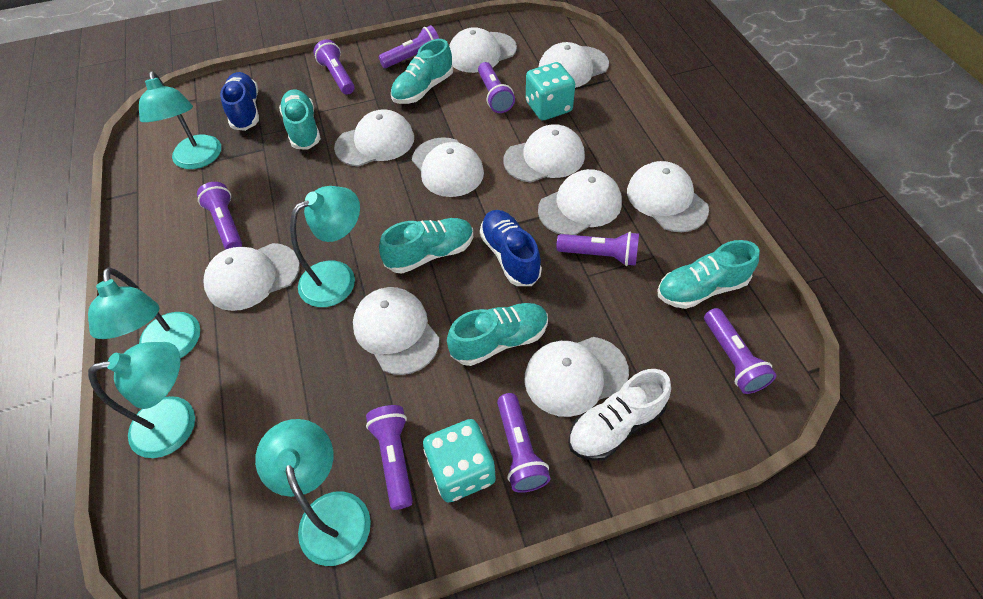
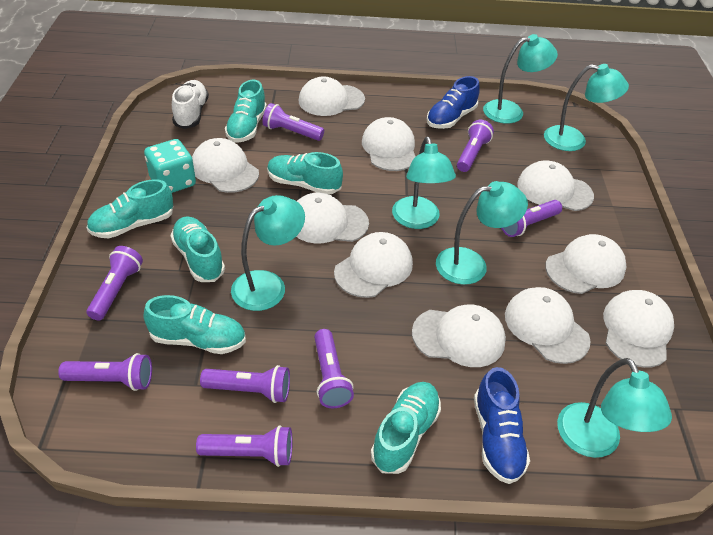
turquoise dice: 2 -> 1
turquoise lamp: 5 -> 6
turquoise shoe: 5 -> 6

